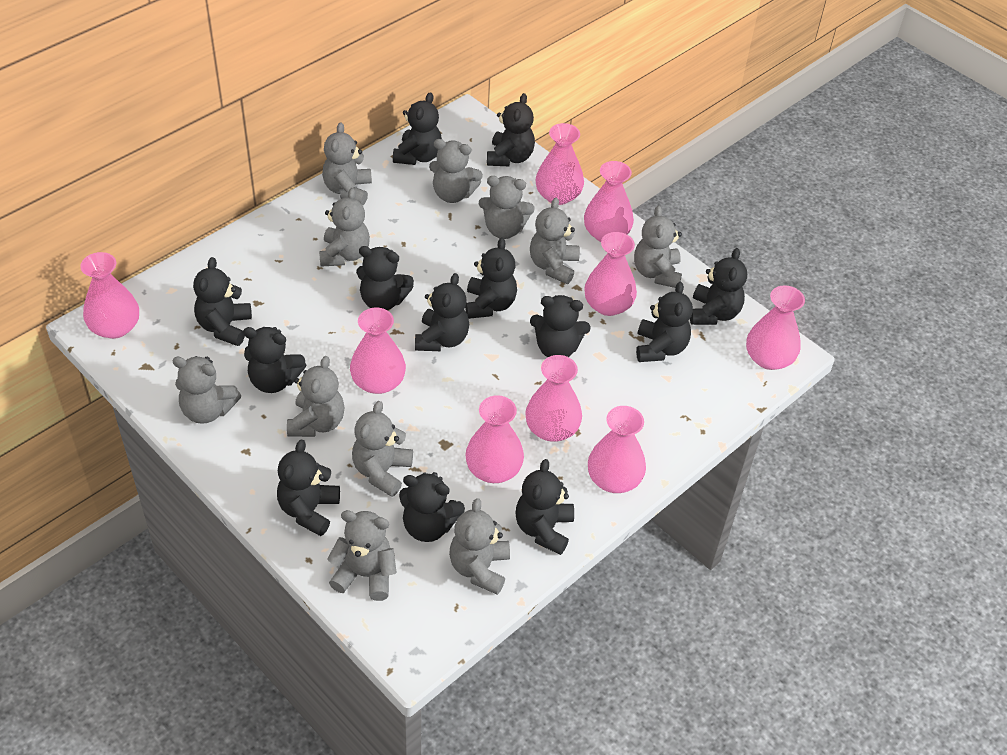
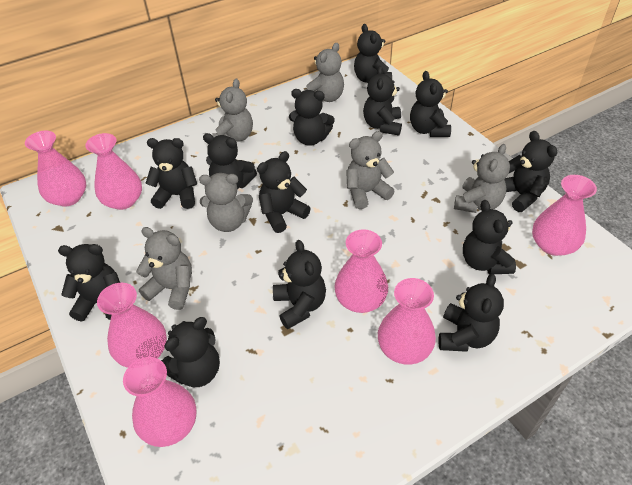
grey teddy bear: 11 -> 6
pink vase: 9 -> 7

